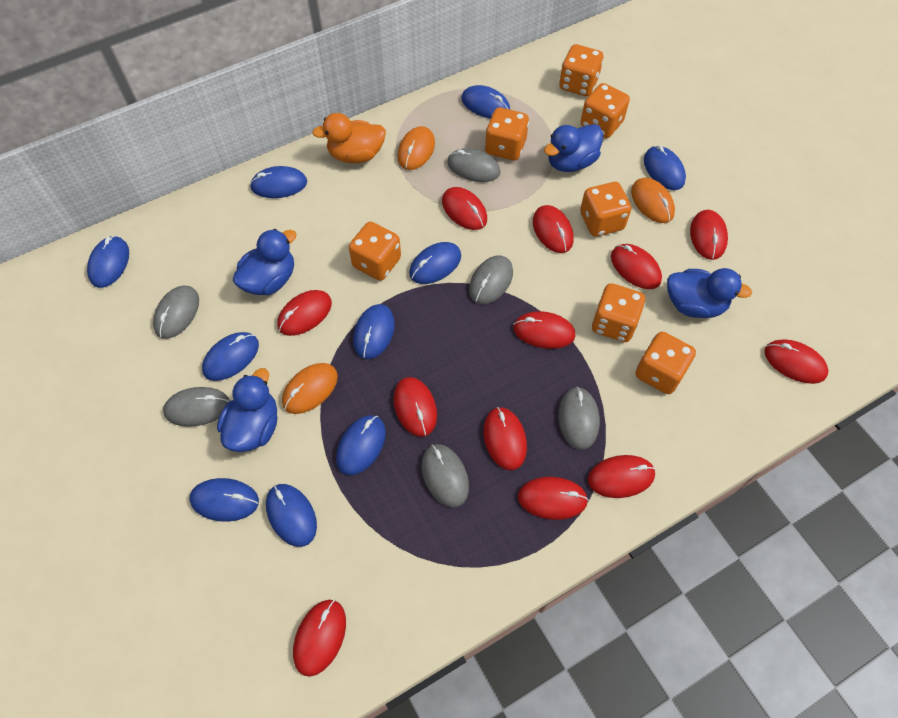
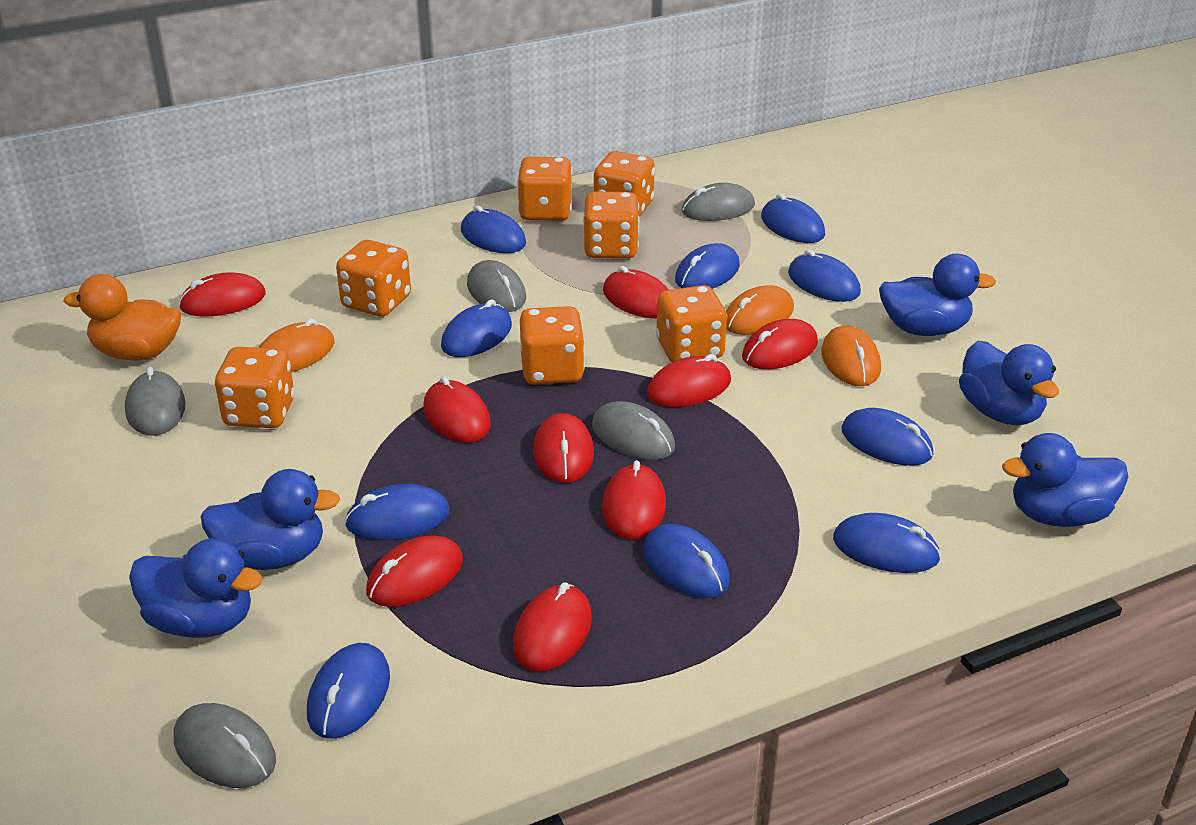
blue duck: 4 -> 5
grey mouse: 6 -> 5
red mouse: 12 -> 9

